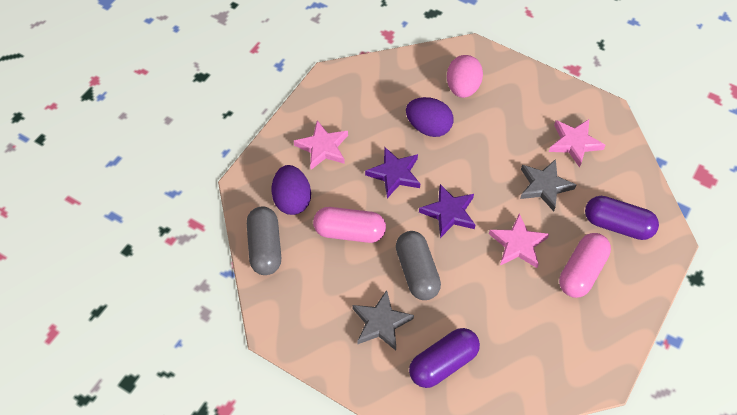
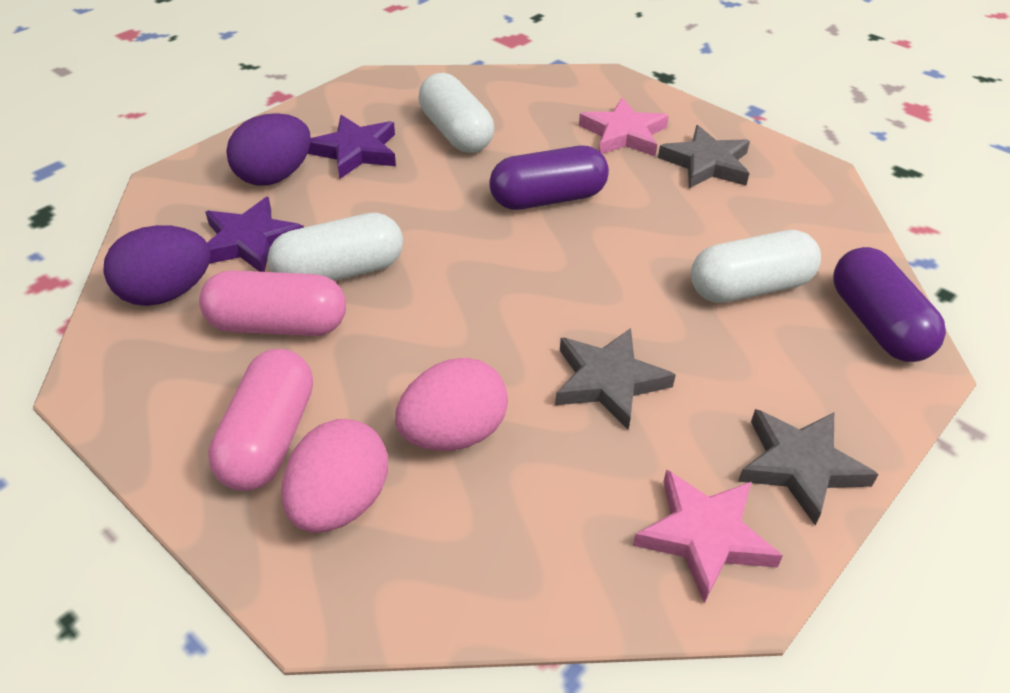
grey capsule: 2 -> 0
grey star: 2 -> 3
pink egg: 1 -> 2
pink star: 3 -> 2
white capsule: 0 -> 3

